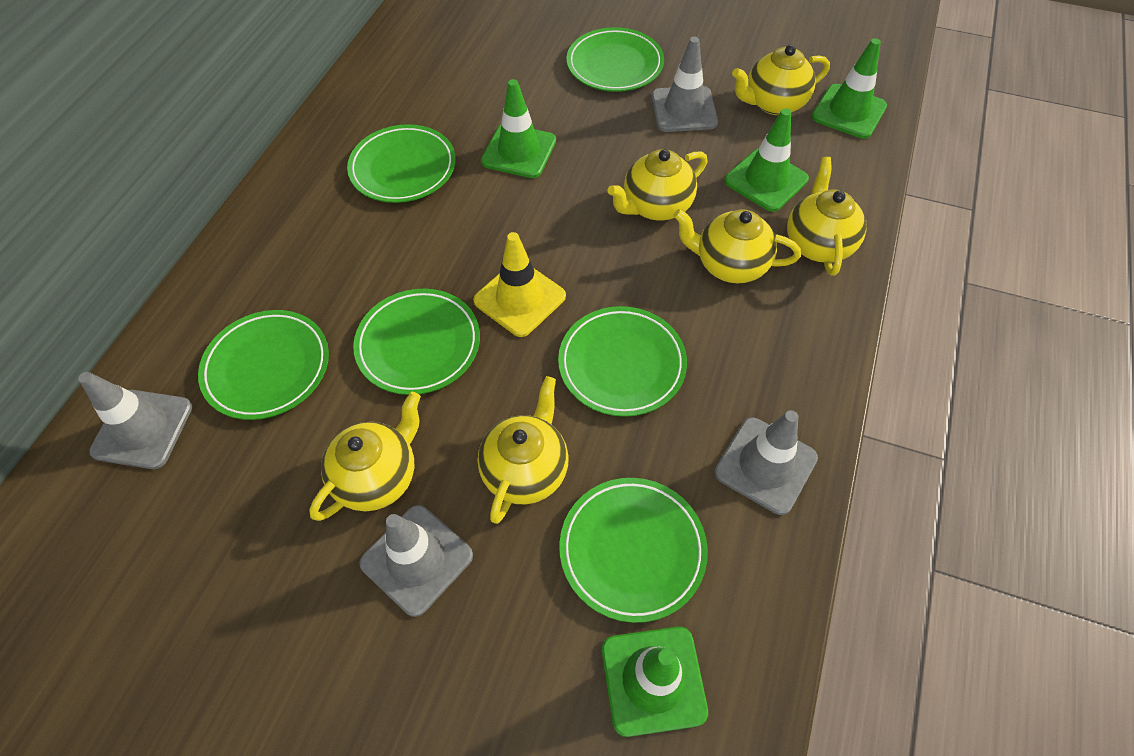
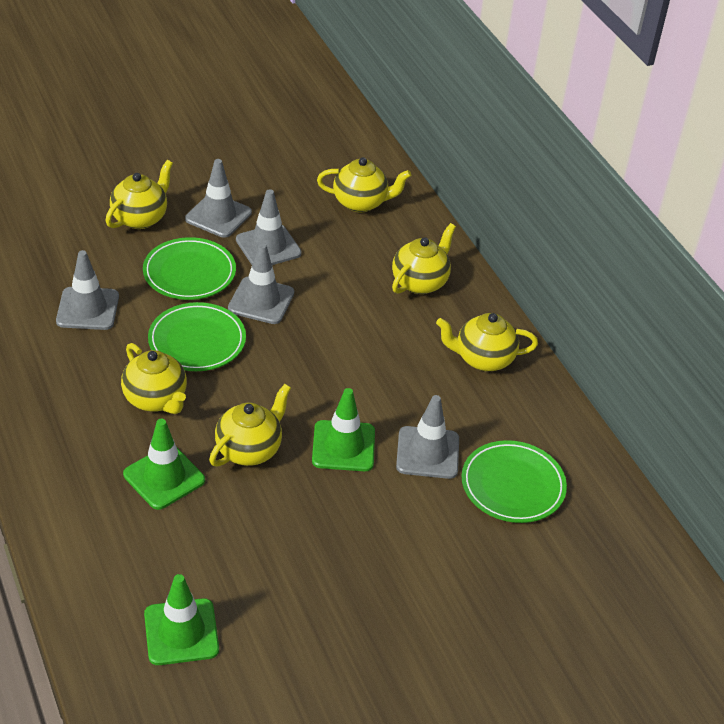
green plate: 6 -> 3
green traffic cone: 4 -> 3
grey traffic cone: 4 -> 5
yellow traffic cone: 1 -> 0

